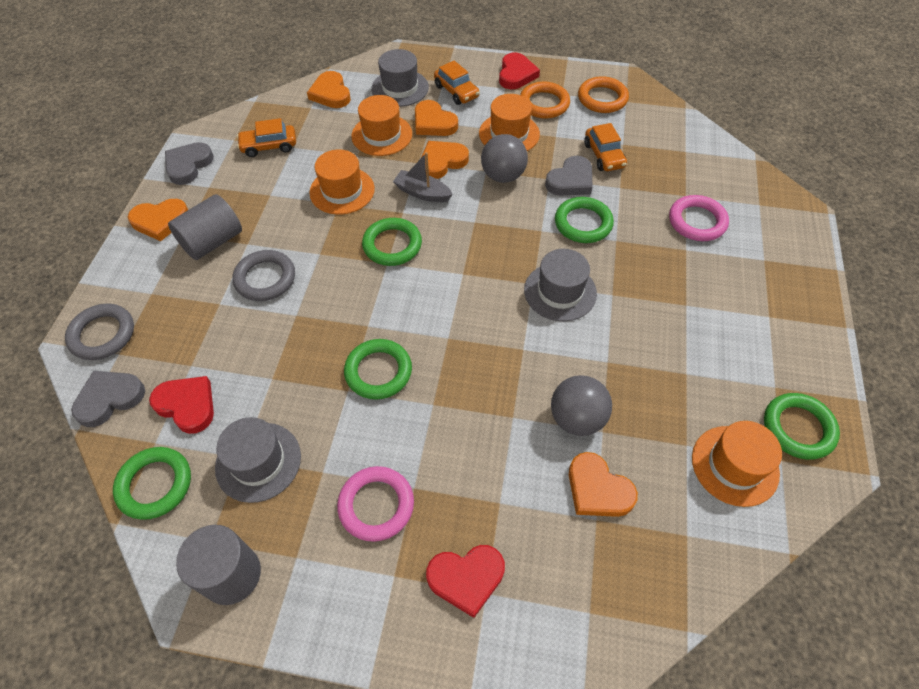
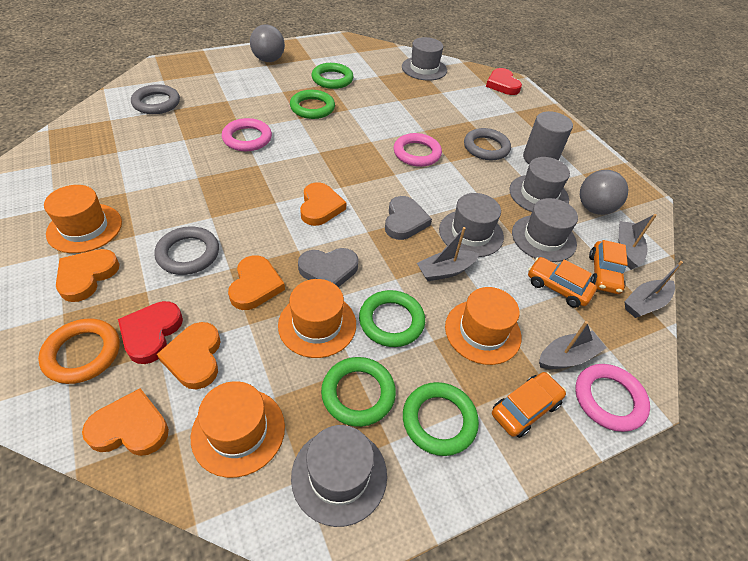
grey boat: 1 -> 4
grey cylinder: 2 -> 1
grey hat: 3 -> 5
grey heart: 3 -> 2
grey ring: 2 -> 3
orange ring: 2 -> 1
pink ring: 2 -> 3
red heart: 3 -> 2

